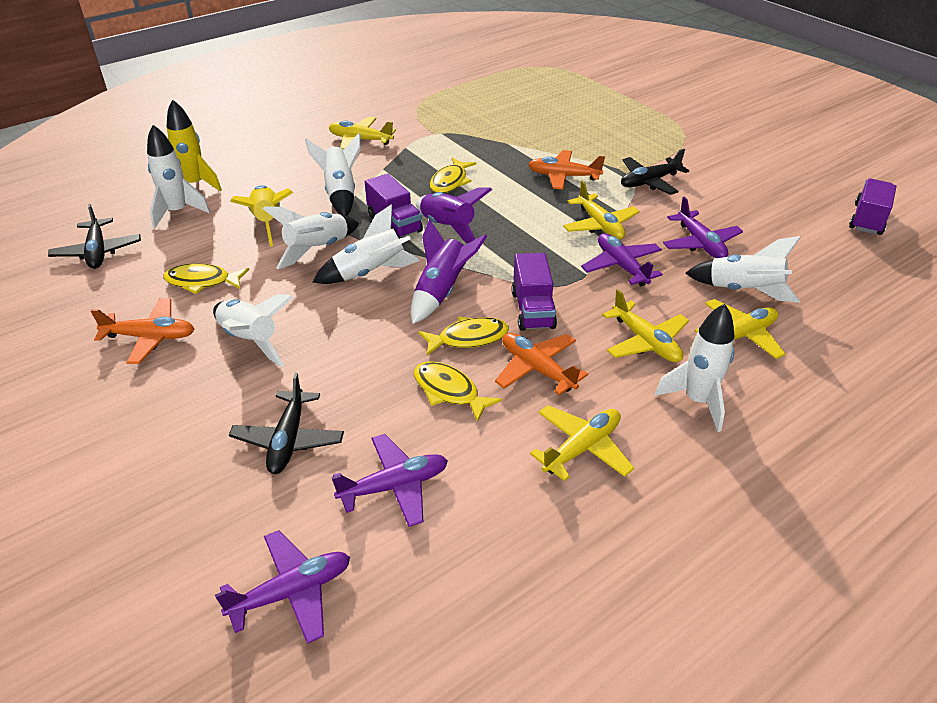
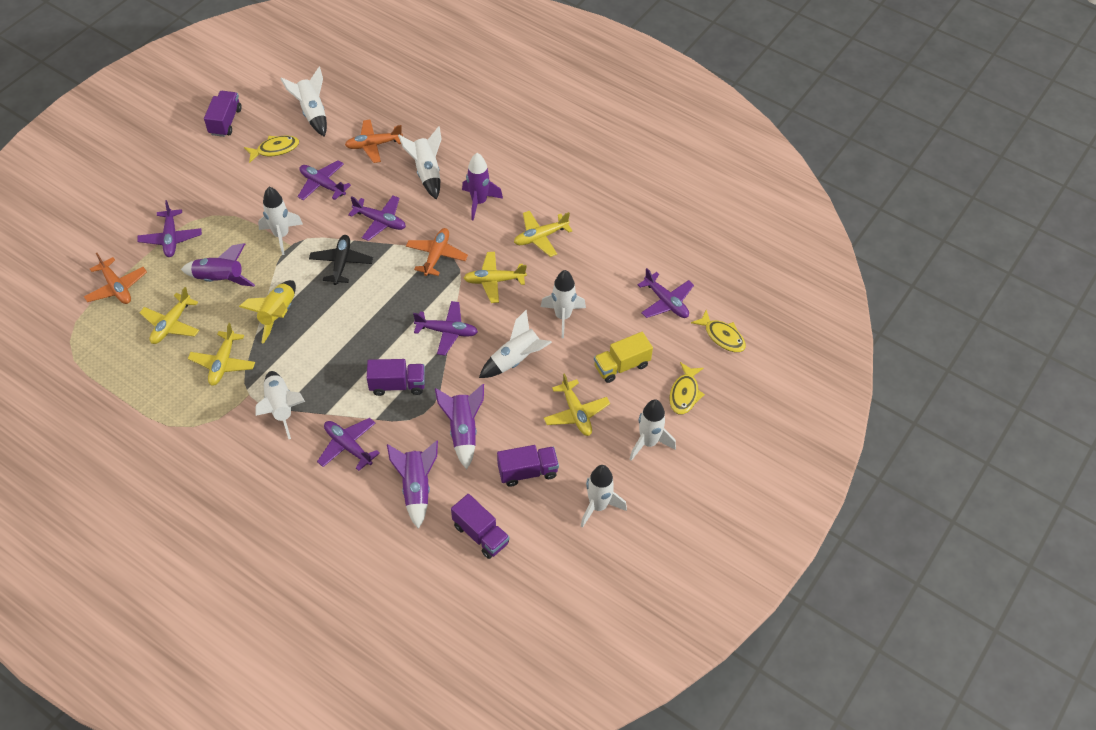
black plane: 3 -> 1
purple plane: 4 -> 6
purple rocket: 2 -> 4
purple truck: 3 -> 4
white rocket: 7 -> 8
yellow fish: 4 -> 3
yellow rocket: 2 -> 1
yellow truck: 0 -> 1

